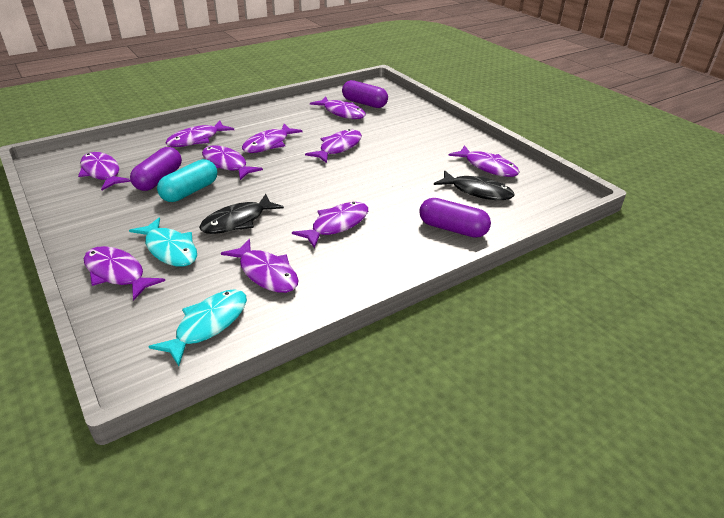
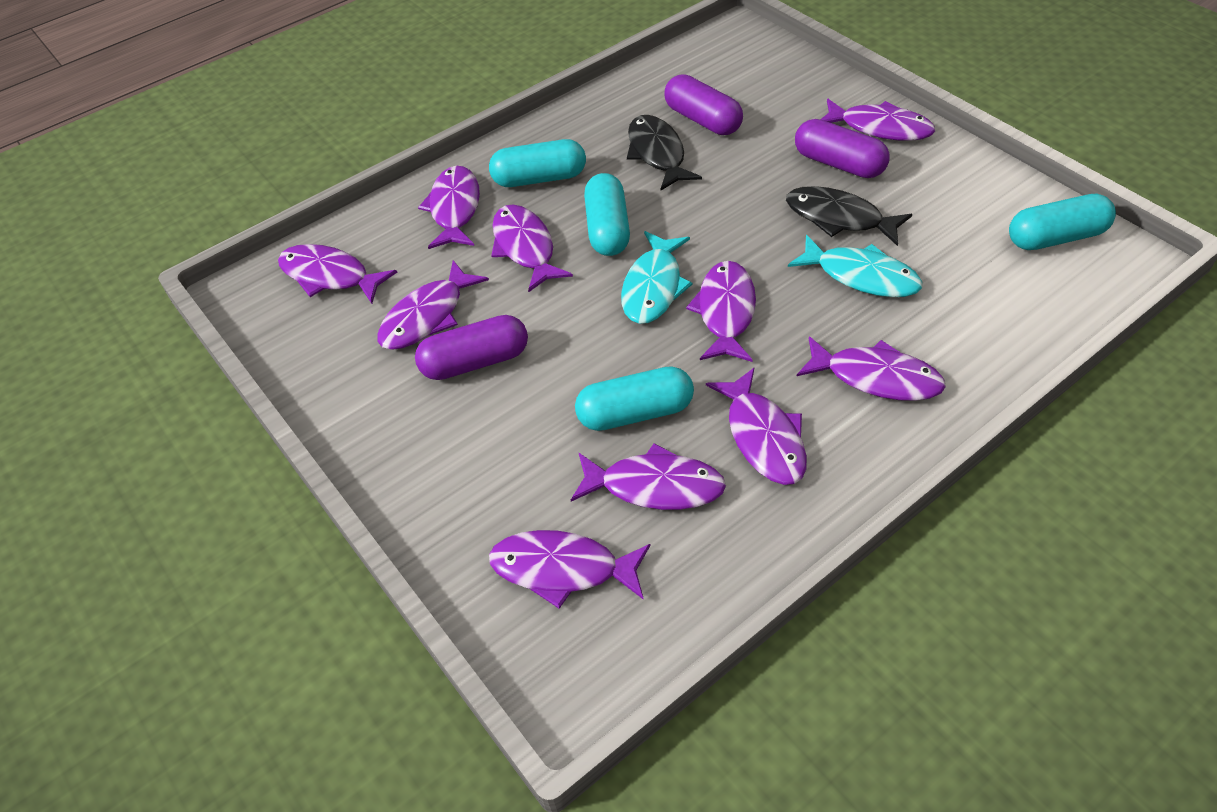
turquoise capsule: 1 -> 4

